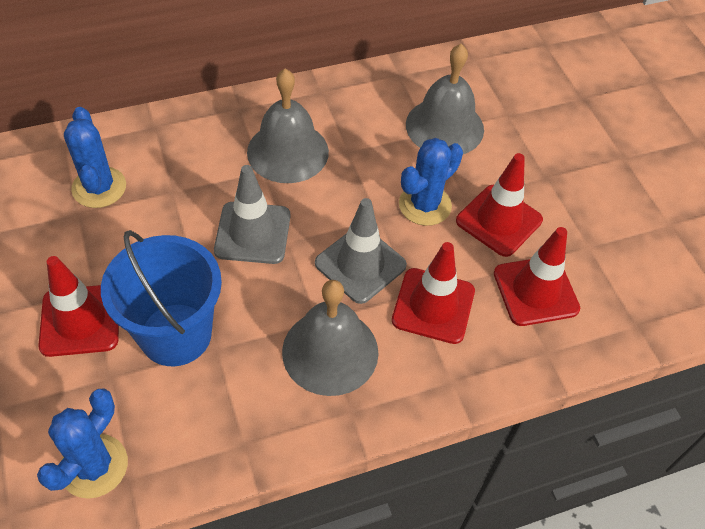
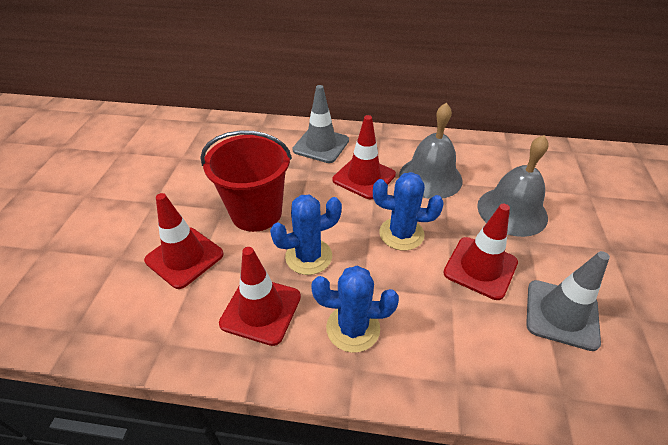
blue bucket: 1 -> 0
grey bell: 3 -> 2
red bucket: 0 -> 1

